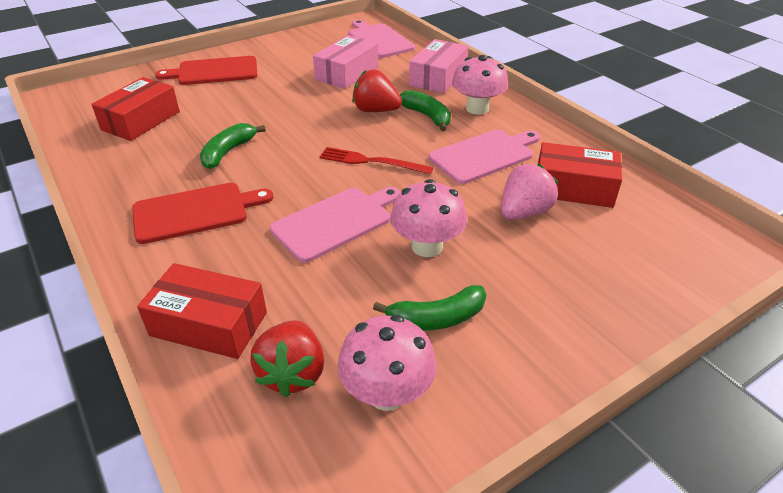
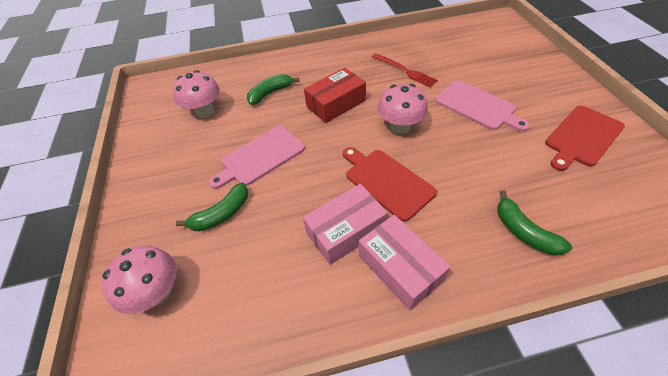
pink cutting board: 3 -> 2
pink strawberry: 1 -> 0
red box: 3 -> 1
red strawberry: 2 -> 0

